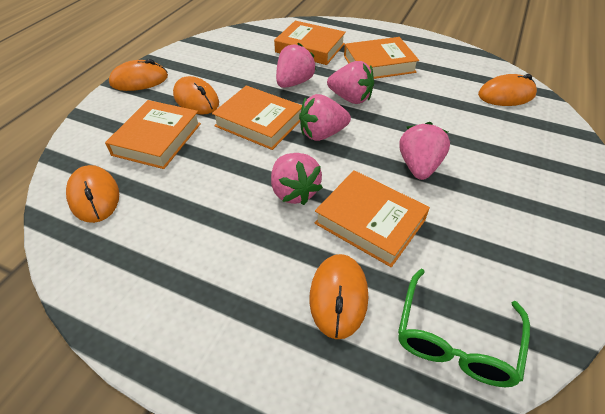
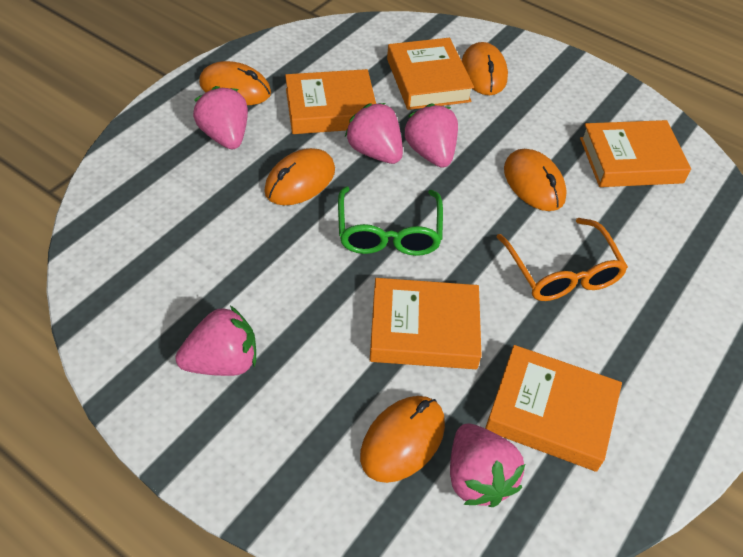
orange glasses: 0 -> 1

